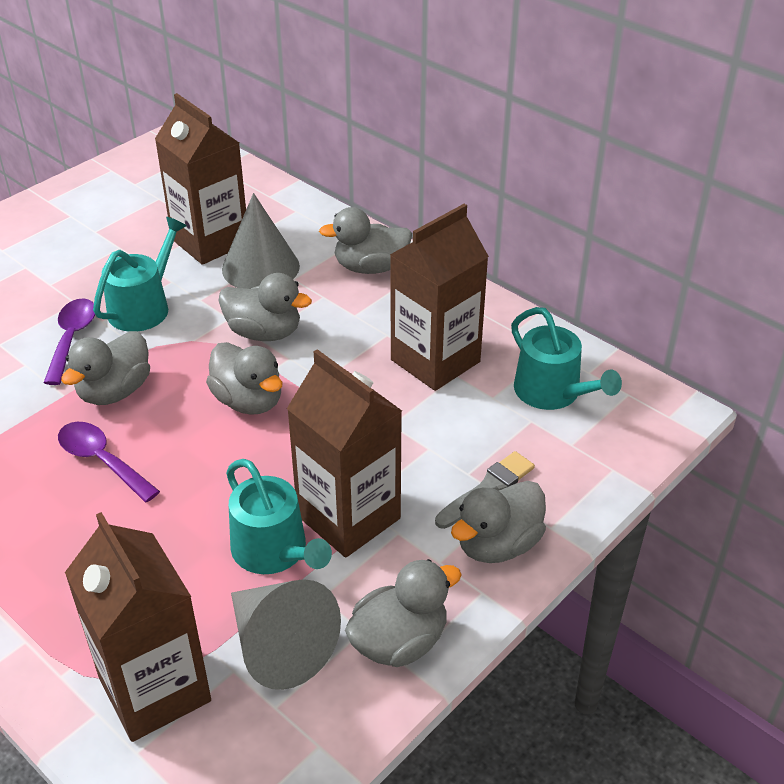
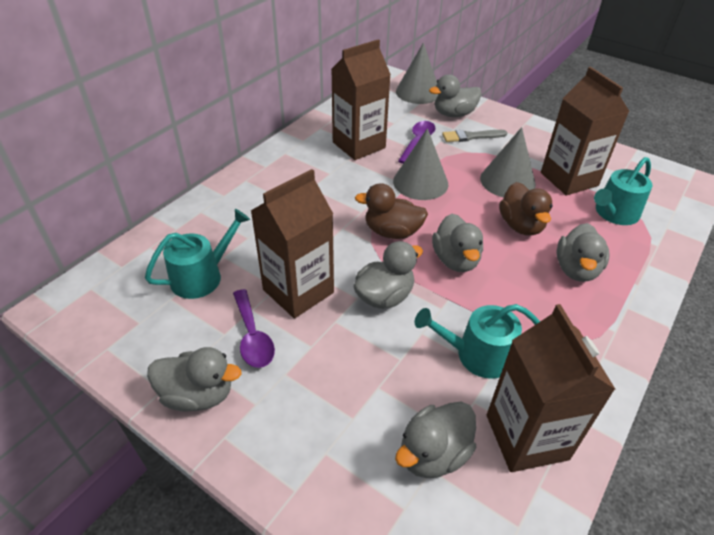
brown duck: 0 -> 2
grey cone: 2 -> 3

